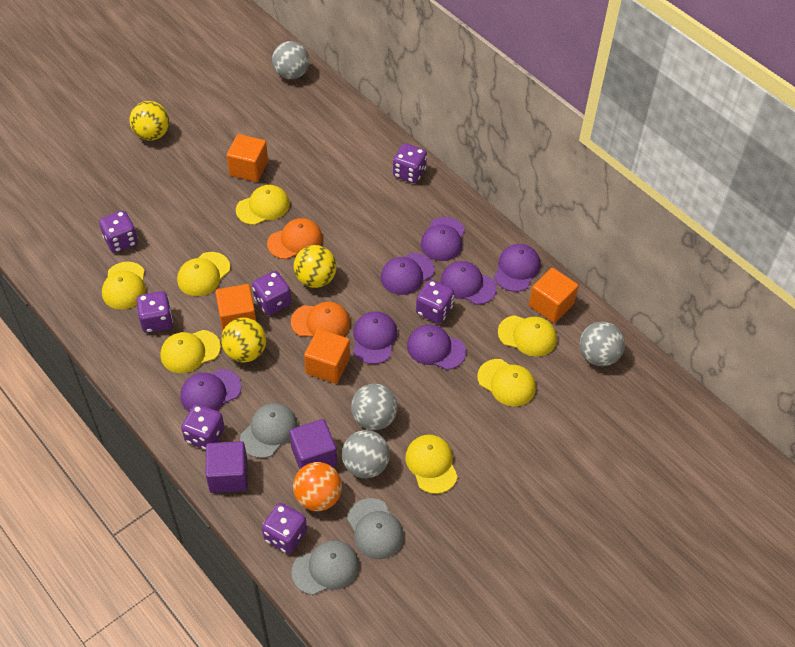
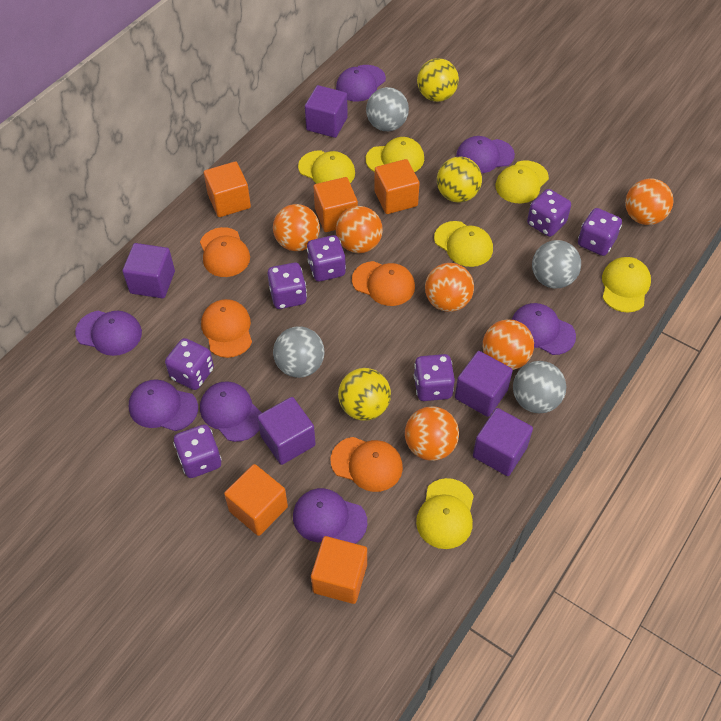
grey cap: 3 -> 0
orange ball: 1 -> 6
orange cap: 2 -> 4
orange cube: 4 -> 5
purple cube: 2 -> 5
yellow cap: 7 -> 6

